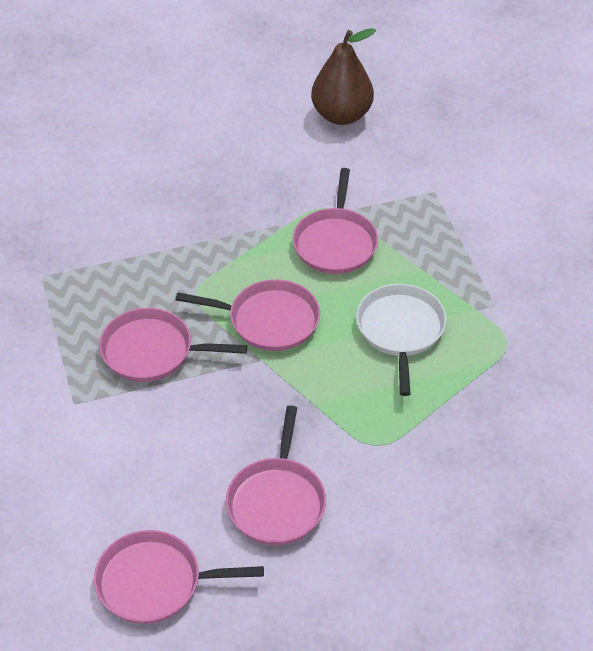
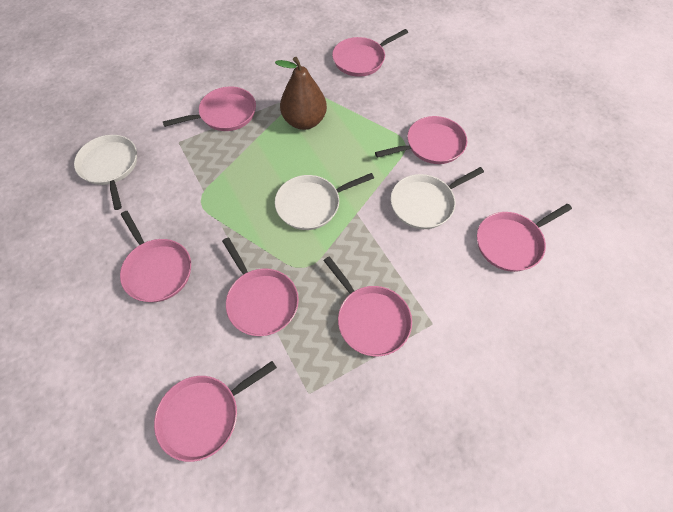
pink pan: 5 -> 8
white pan: 1 -> 3

